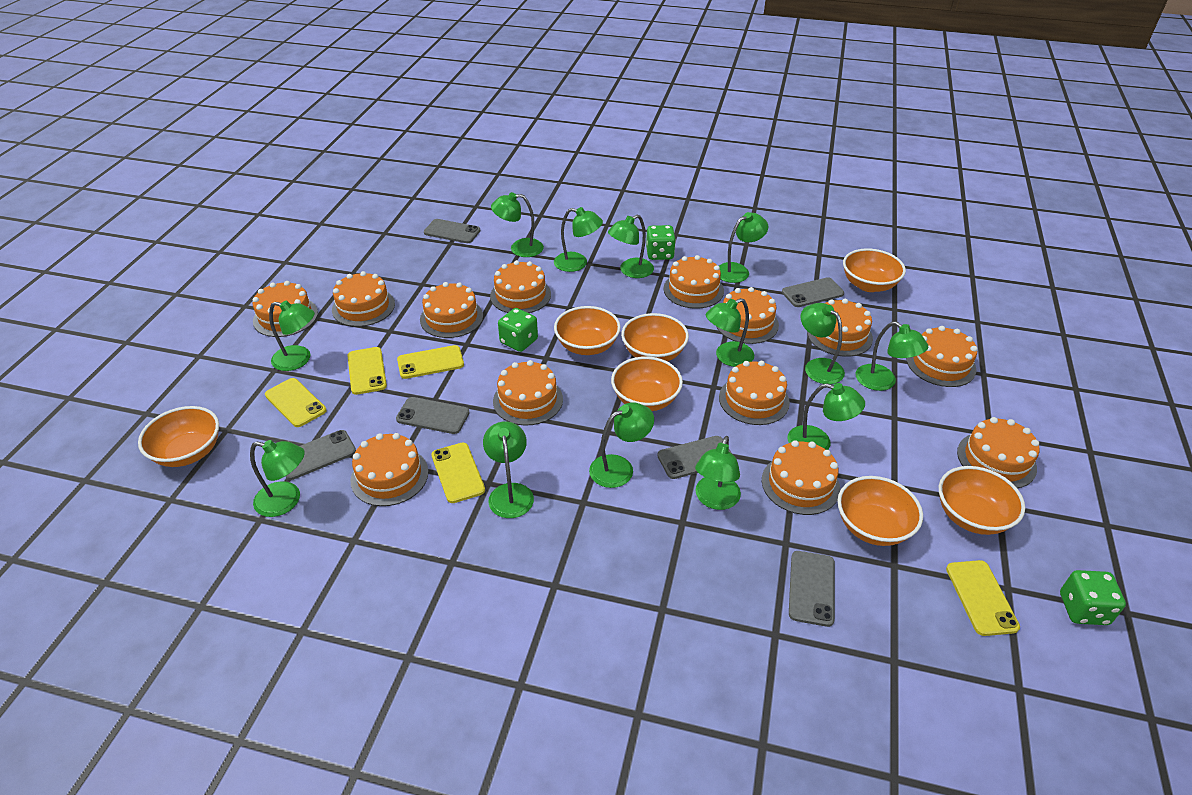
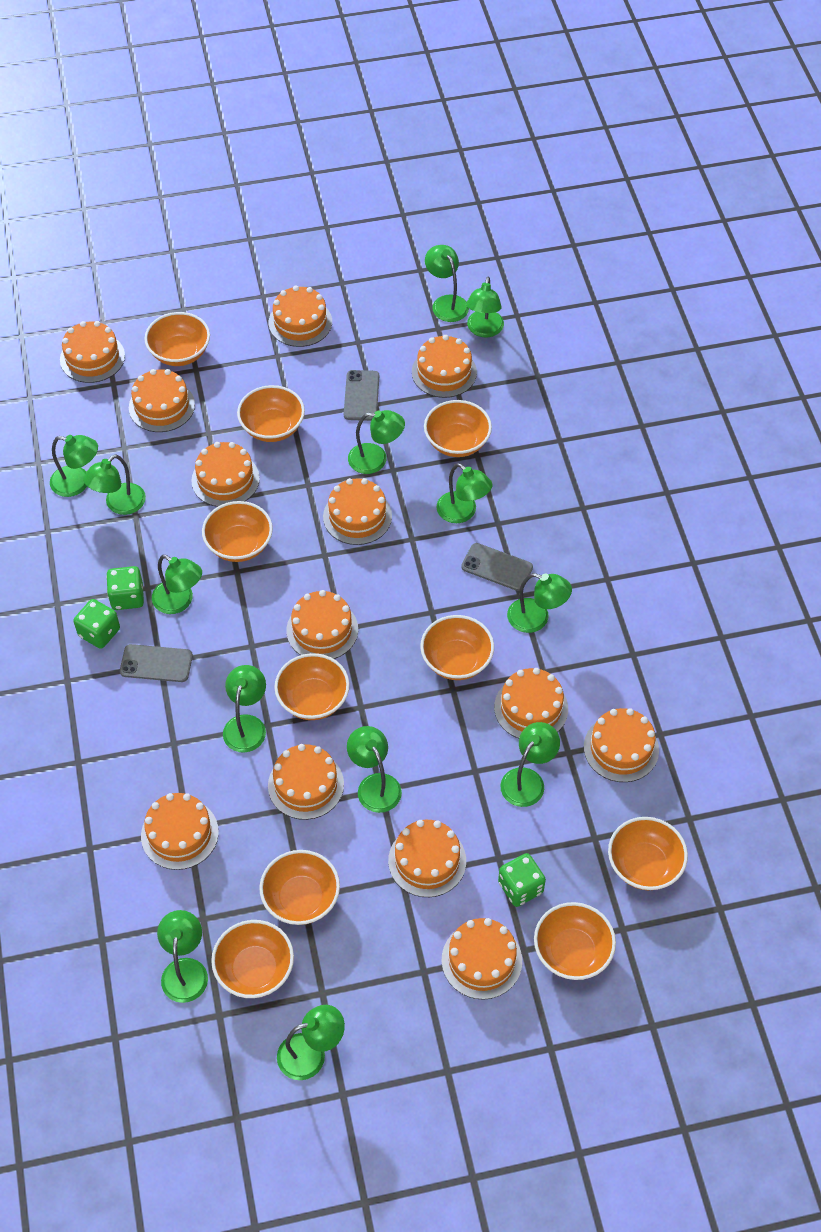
grey phone: 6 -> 3
orange bowl: 7 -> 10
yellow phone: 5 -> 0

